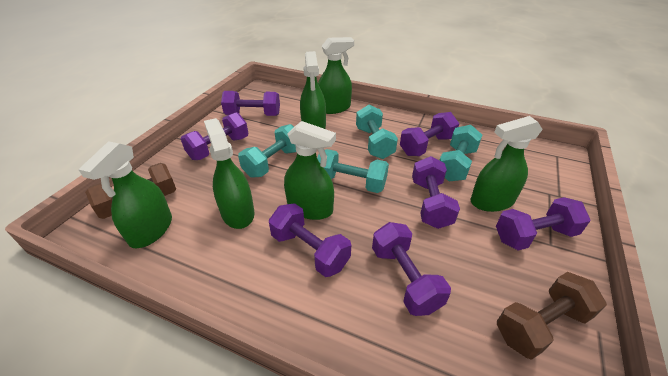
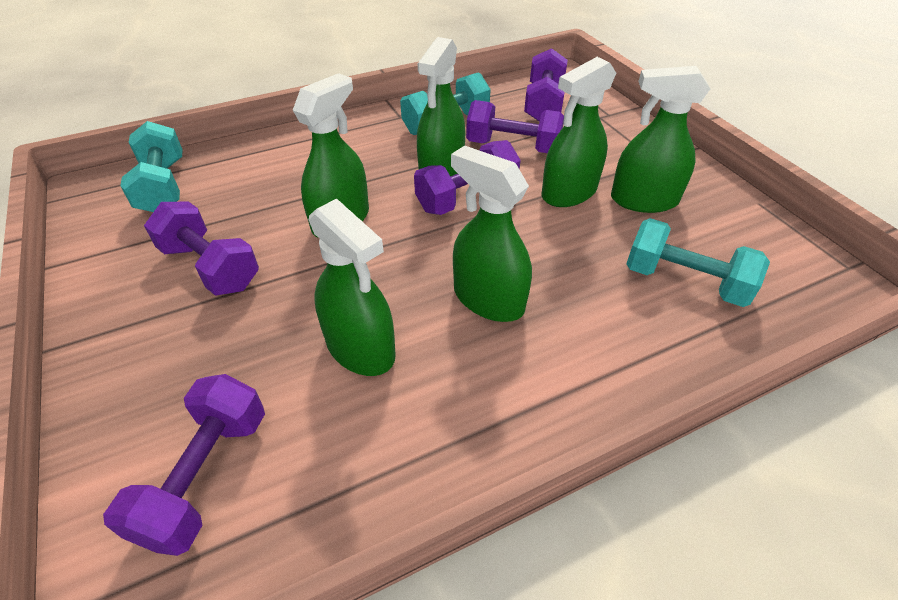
brown dumbbell: 2 -> 0
purple dumbbell: 7 -> 5
turquoise dumbbell: 4 -> 3

